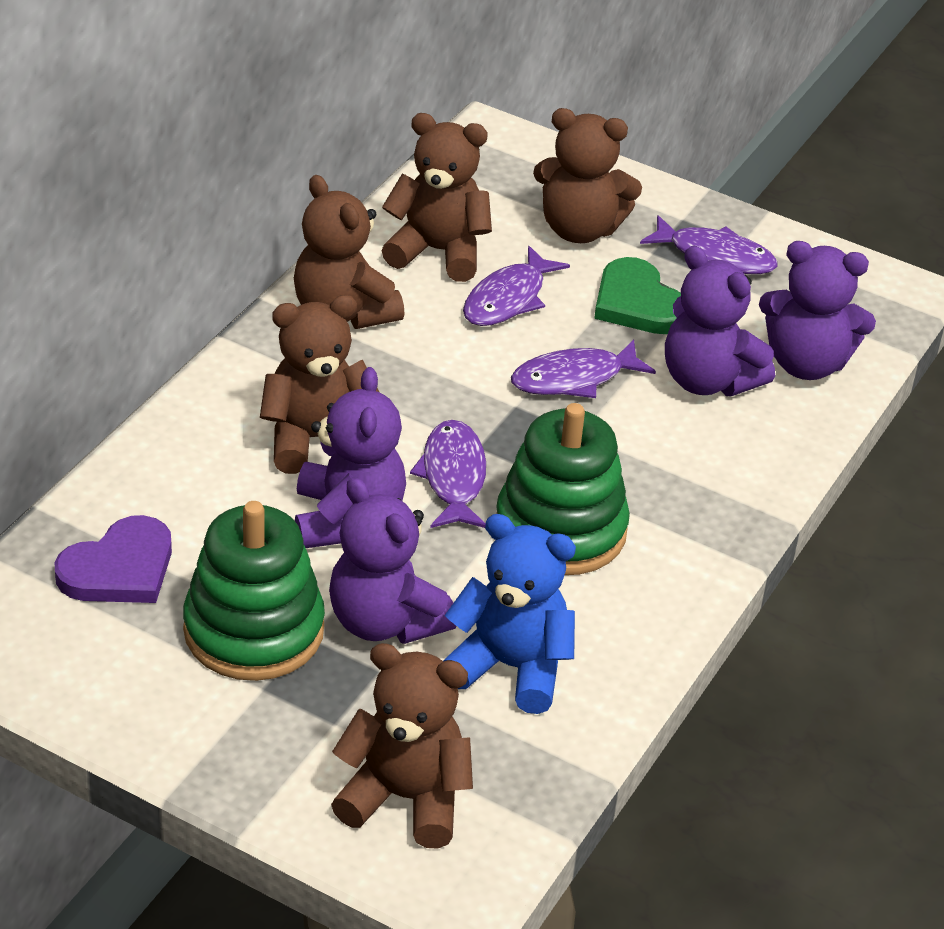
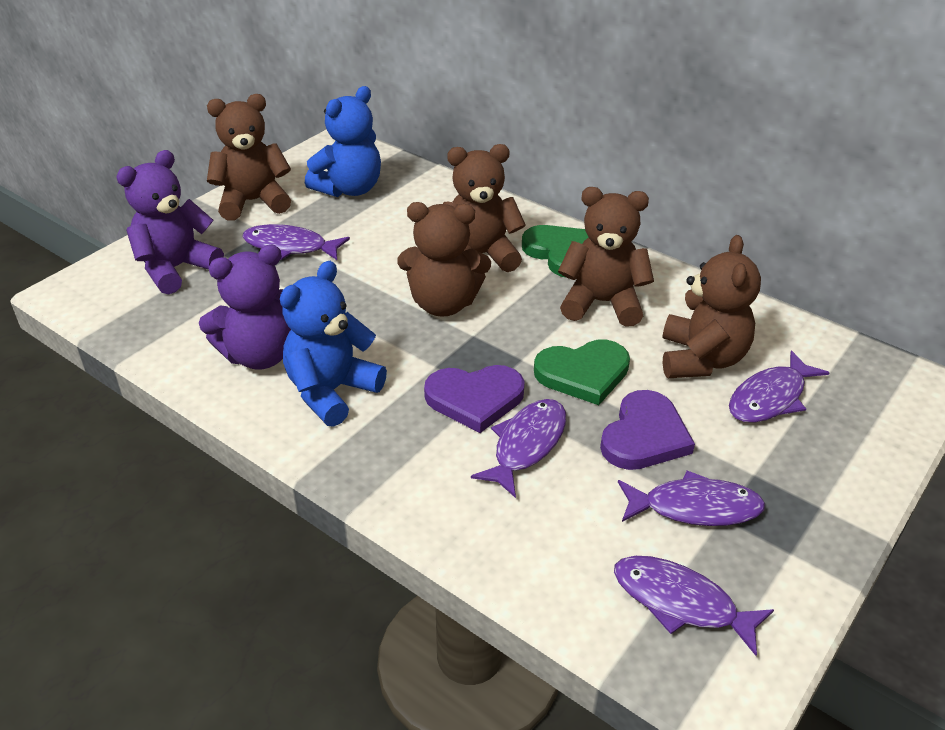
blue teddy bear: 1 -> 2
green heart: 1 -> 2
green stacking toy: 2 -> 0
purple fish: 4 -> 5
purple heart: 1 -> 2
purple teddy bear: 4 -> 2

